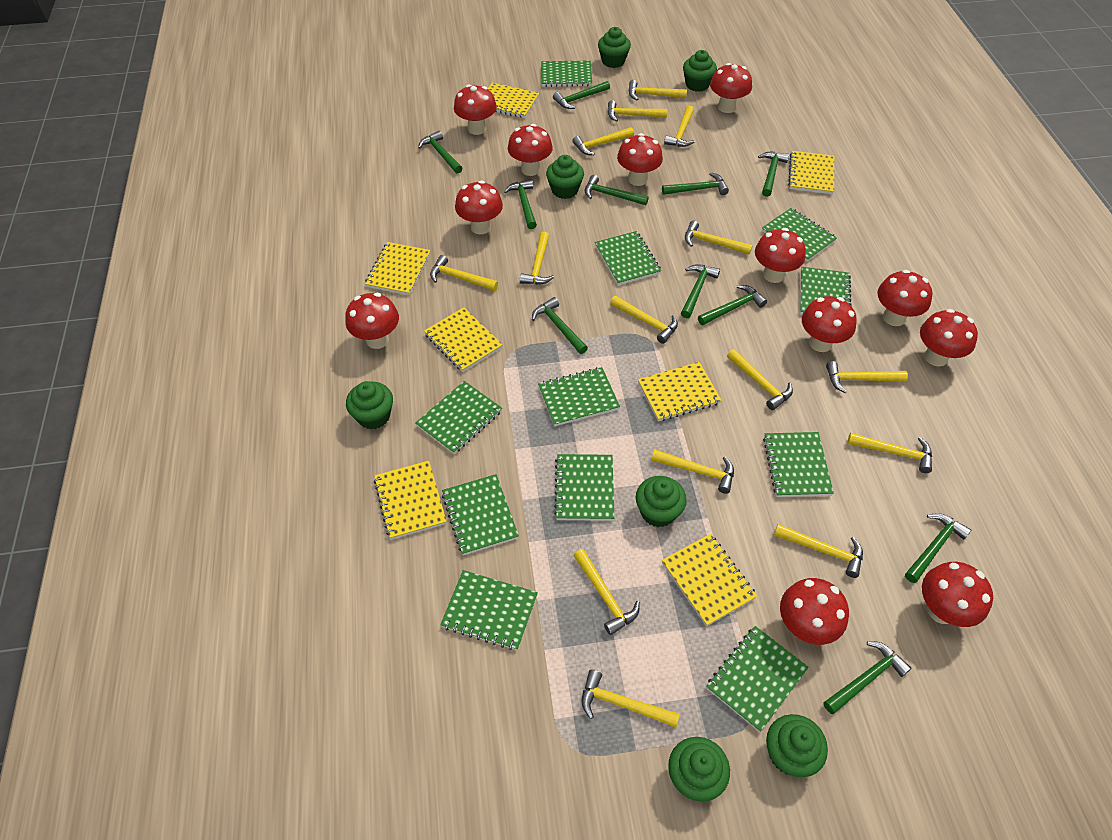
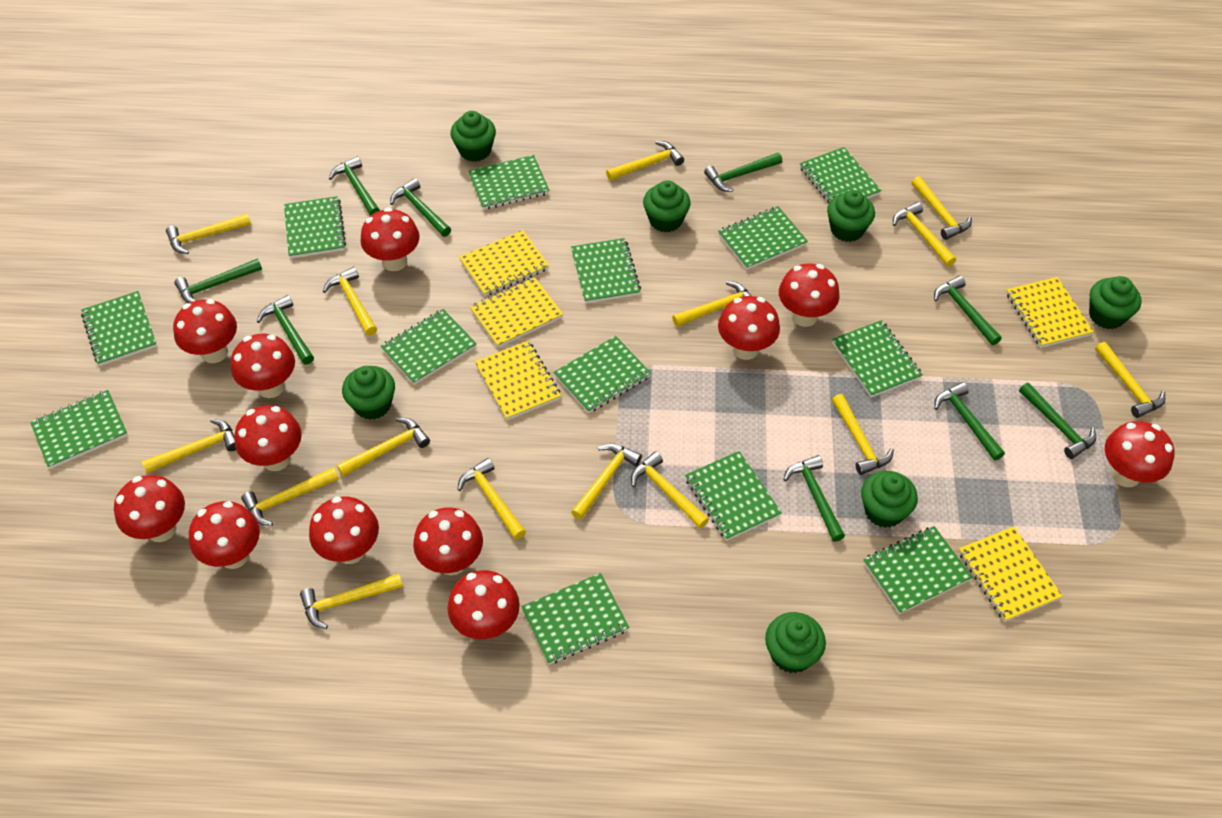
green hammer: 11 -> 9
green notebook: 11 -> 13
yellow notebook: 7 -> 5

